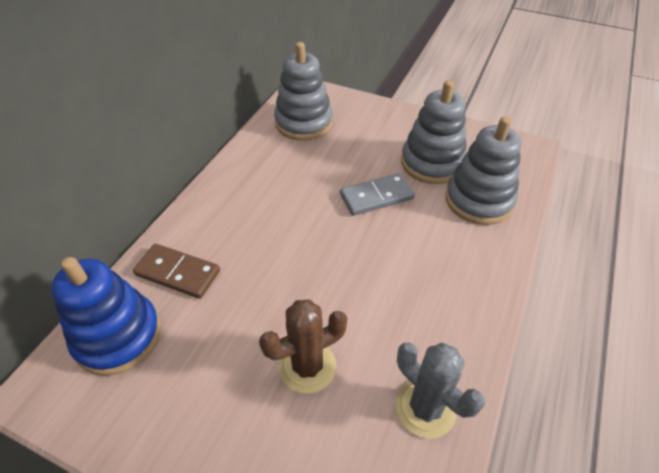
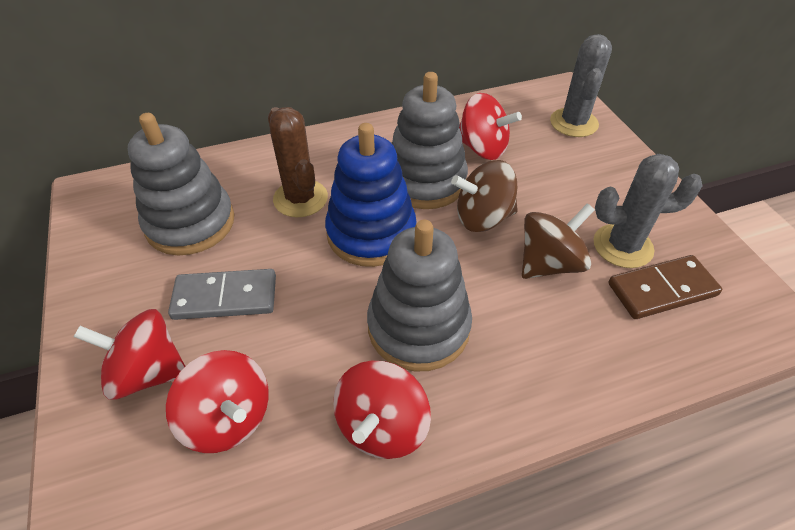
brown spinning top: 0 -> 2
grey cactus: 1 -> 2
red spinning top: 0 -> 4

